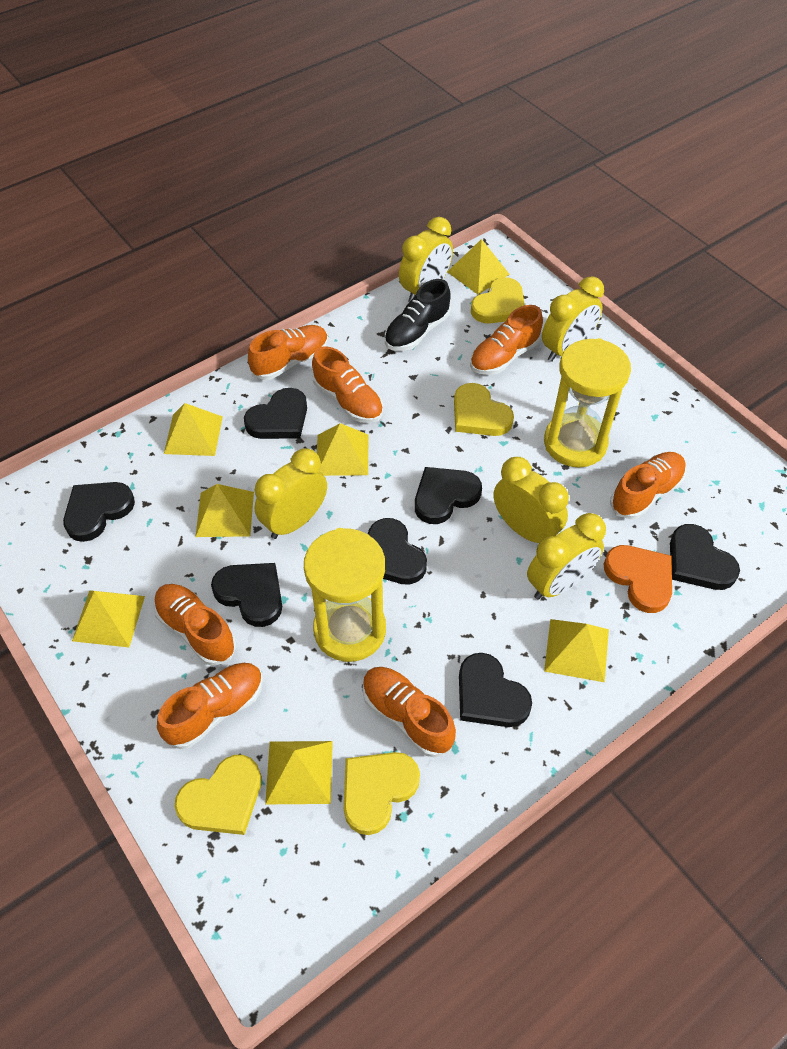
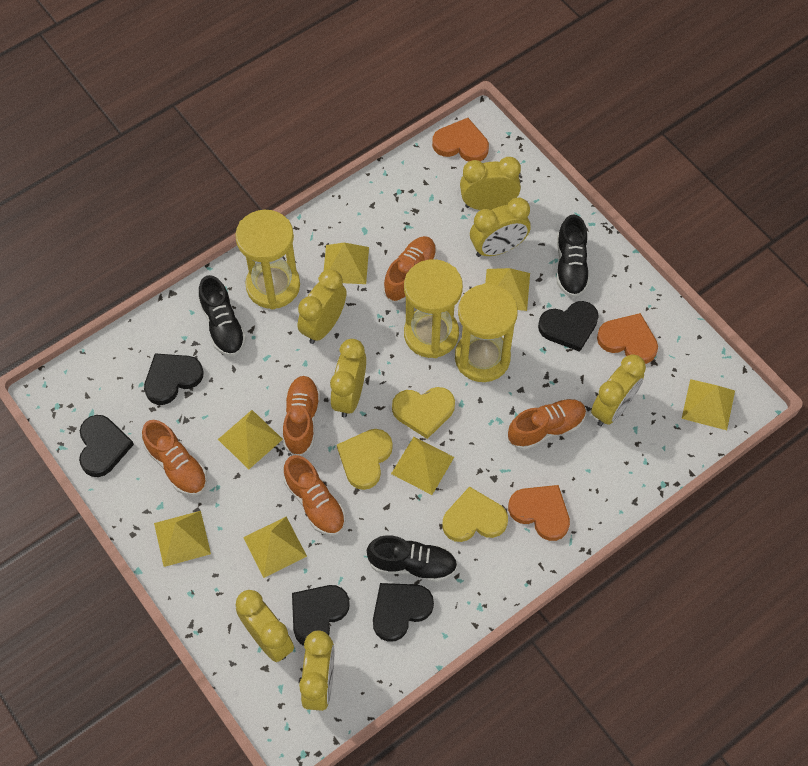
black heart: 7 -> 5
black shoe: 1 -> 3
orange heart: 1 -> 3
orange shoe: 7 -> 5
yellow clock: 5 -> 7
yellow heart: 4 -> 3
yellow hourglass: 2 -> 3

